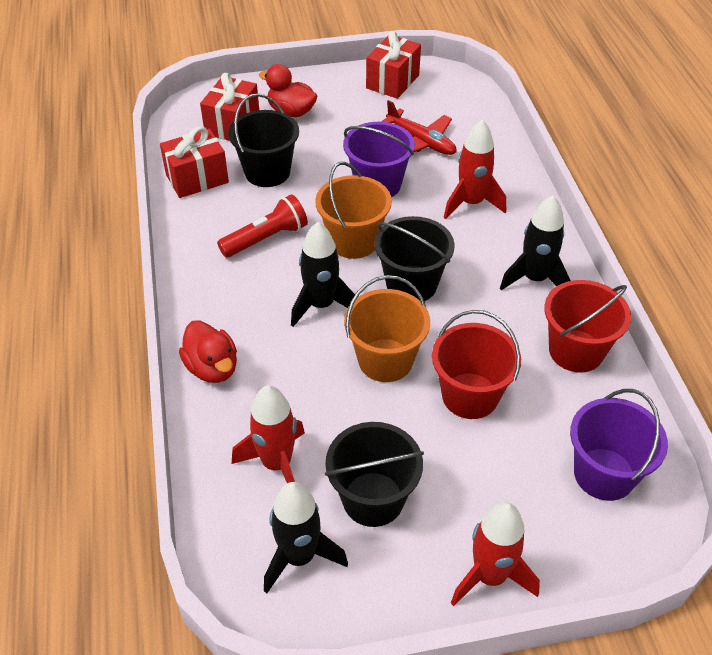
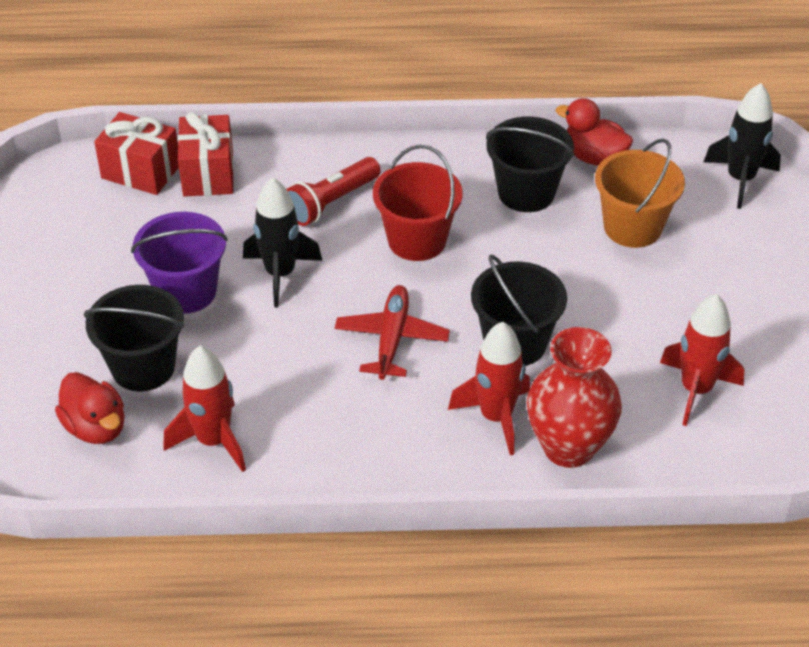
black rocket: 3 -> 2
orange bucket: 2 -> 1
purple bucket: 2 -> 1
red bucket: 2 -> 1
red gift: 3 -> 2
red vase: 0 -> 1

